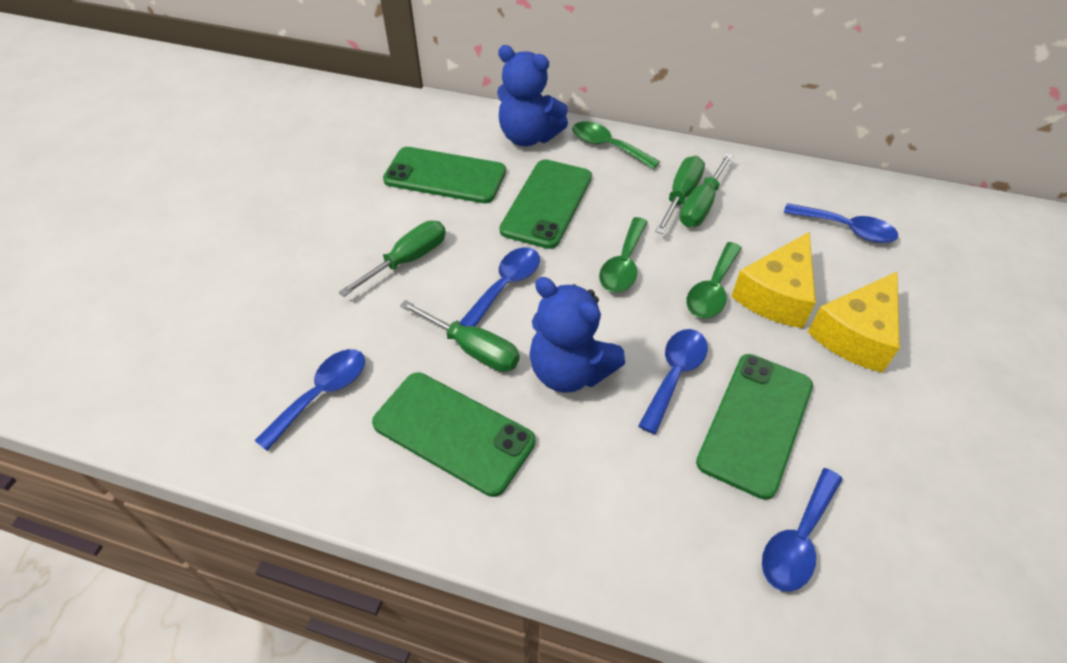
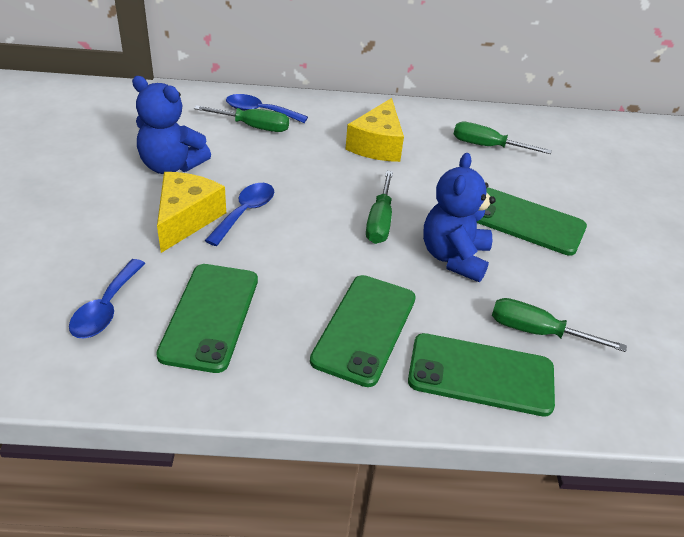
blue spoon: 5 -> 3
green spoon: 3 -> 0

